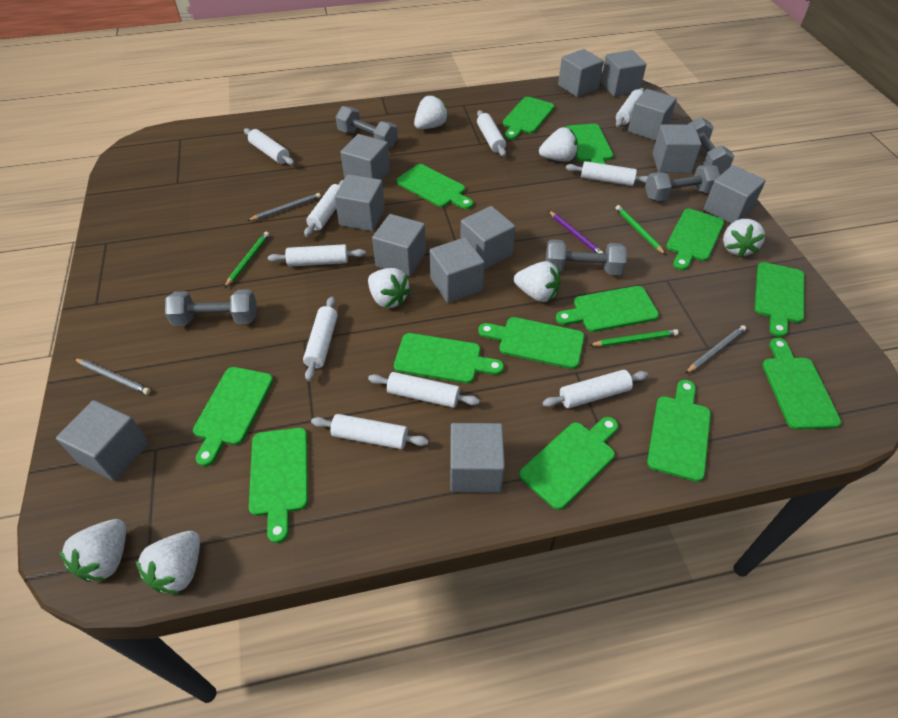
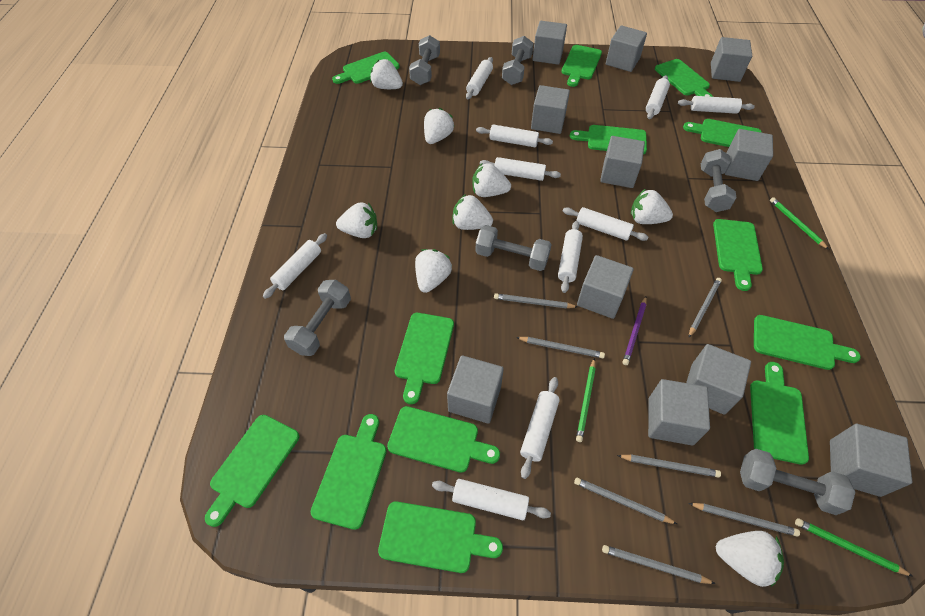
grey cube: 12 -> 11
grey dumbbell: 5 -> 6
grey pencil: 3 -> 7
white strawberry: 7 -> 8

